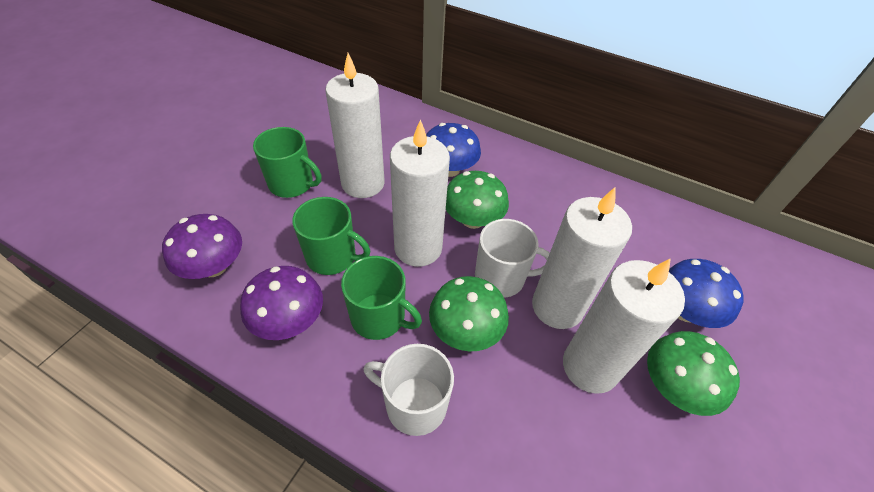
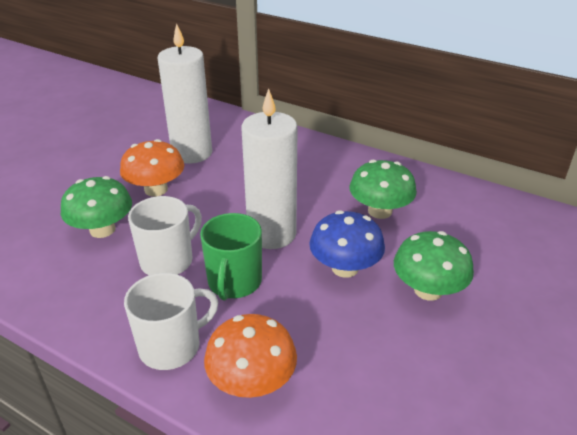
blue mushroom: 2 -> 1
green mug: 3 -> 1
orange mushroom: 0 -> 2
purple mushroom: 2 -> 0
white candle: 4 -> 2

